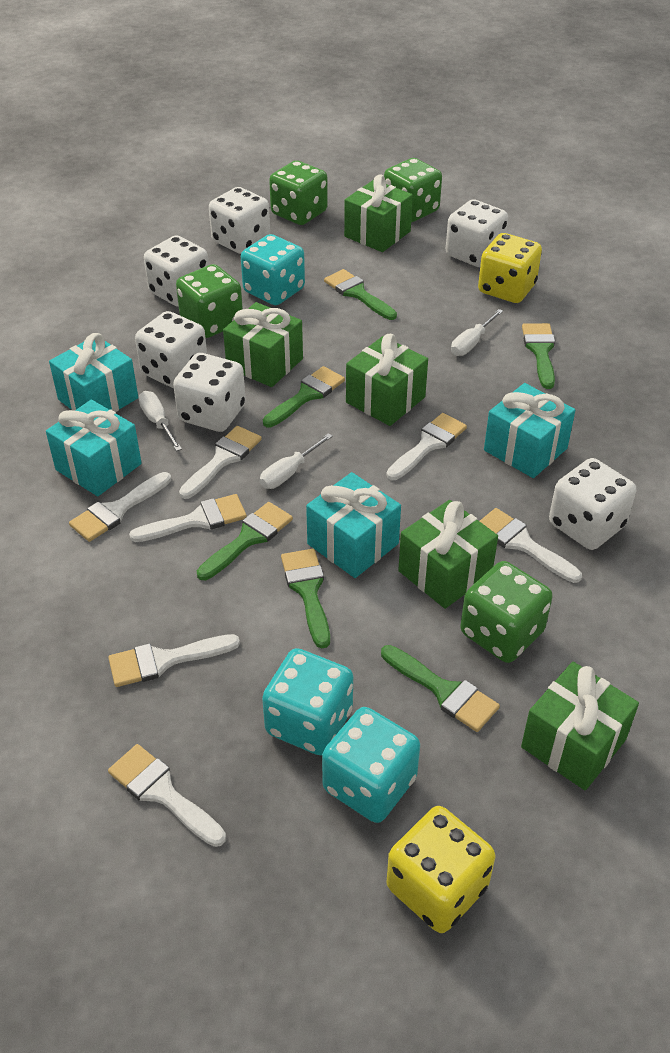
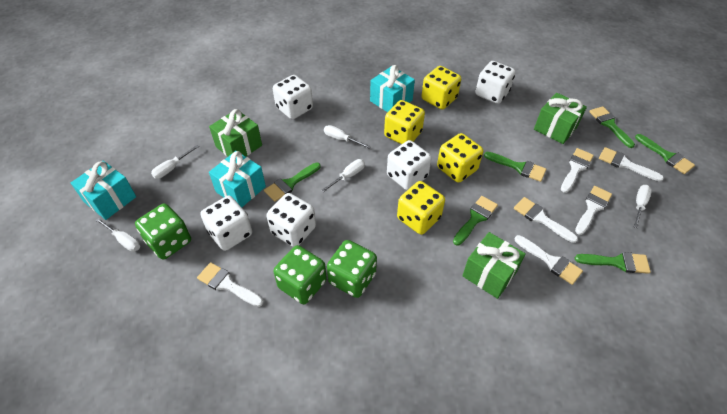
green dice: 4 -> 3
green gift: 5 -> 3
turquoise dice: 3 -> 0
turquoise gift: 4 -> 3
white brush: 7 -> 6
white dice: 6 -> 5
white screwdriver: 3 -> 5
yellow dice: 2 -> 4

